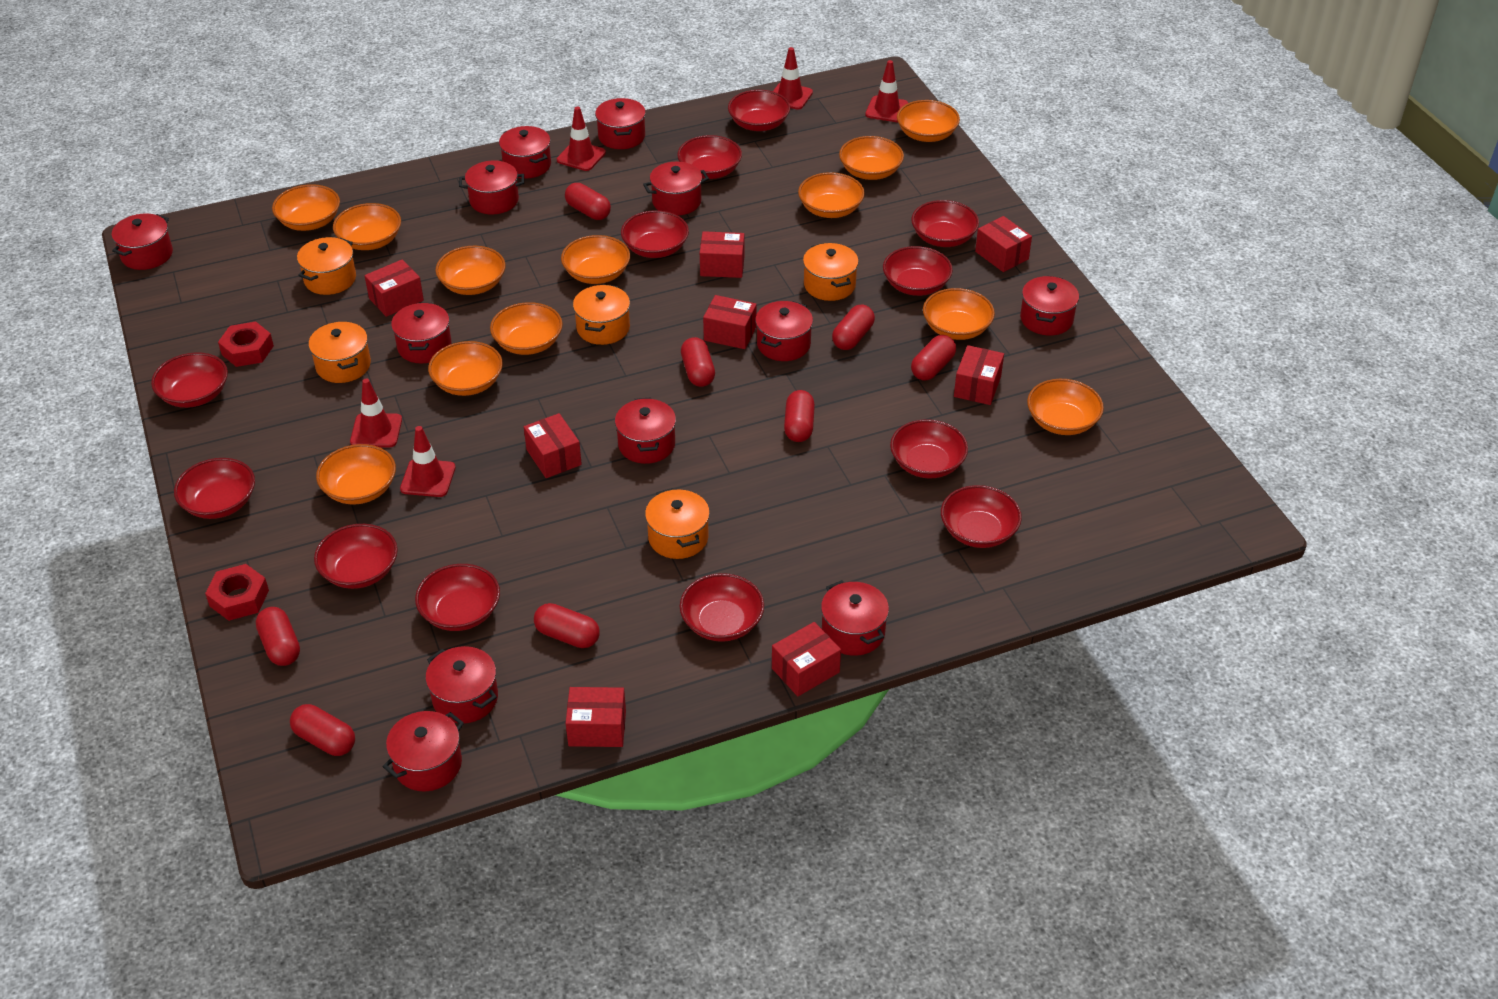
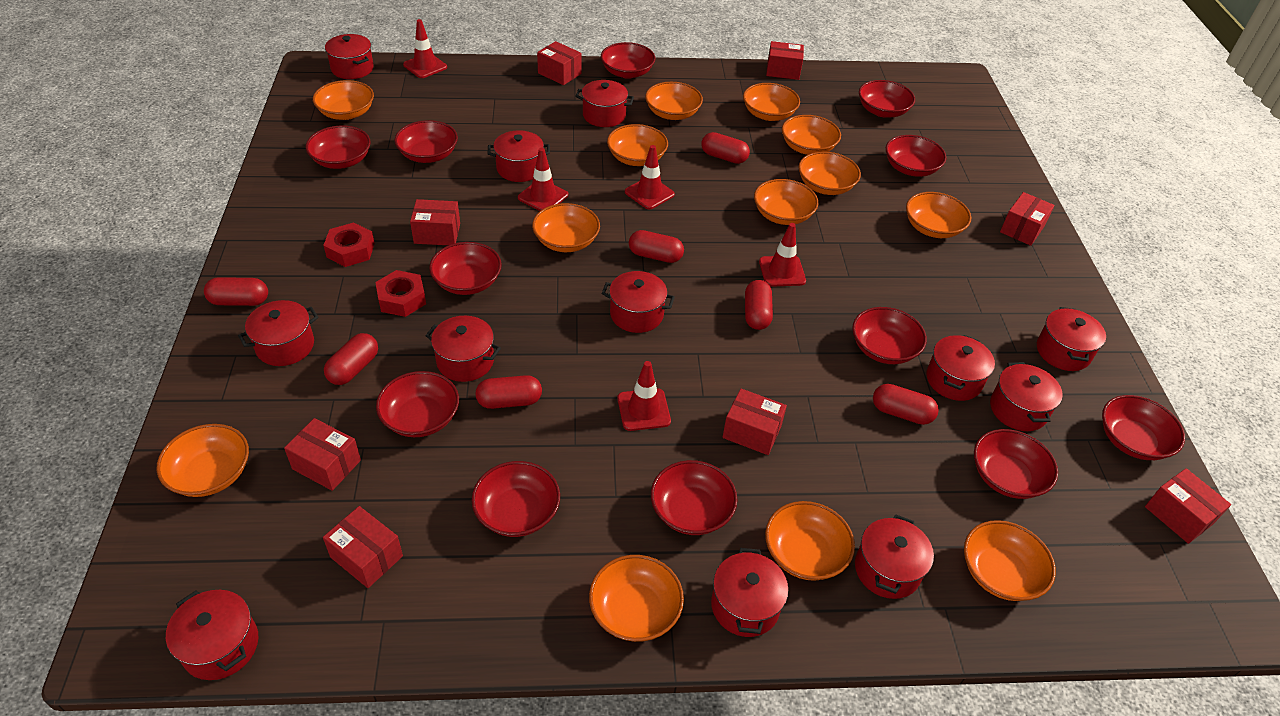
orange bowl: 12 -> 13
orange pot: 5 -> 0
red capsule: 8 -> 7

